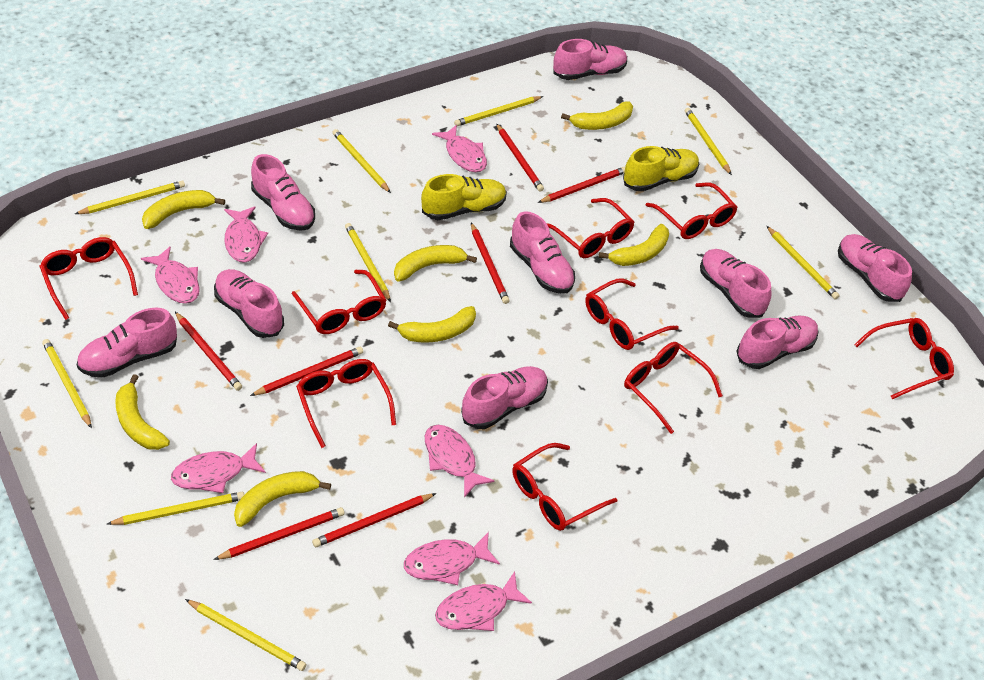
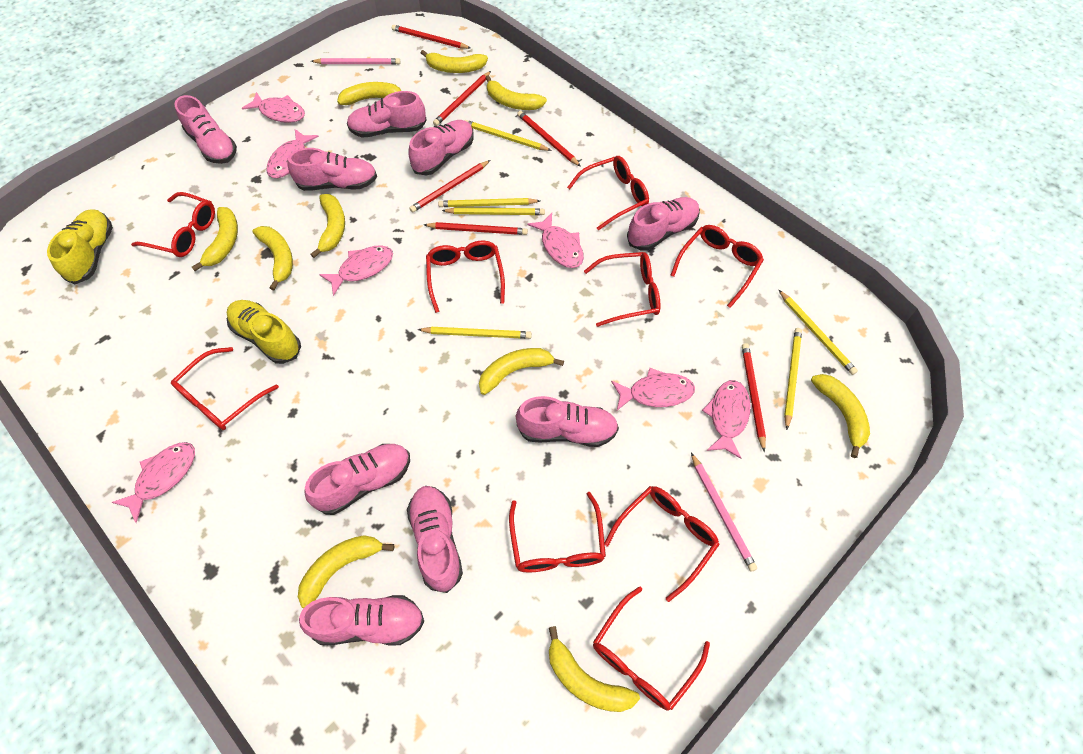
pink pencil: 0 -> 2
red pencil: 7 -> 6
yellow banana: 7 -> 10
yellow pencil: 9 -> 6

